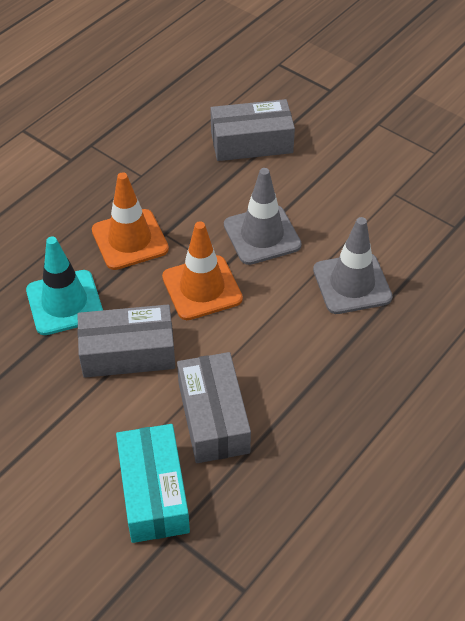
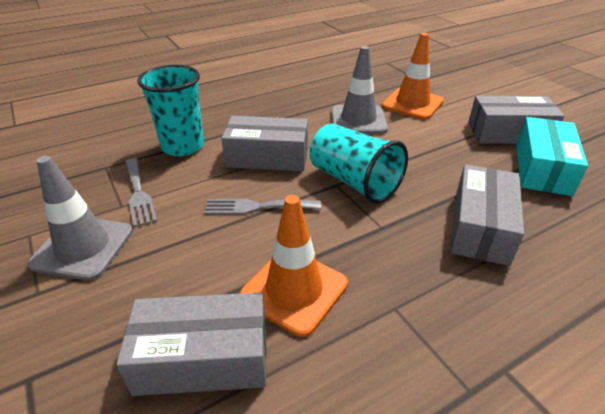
grey box: 3 -> 4
grey fork: 0 -> 2
turquoise cup: 0 -> 2
turquoise traffic cone: 1 -> 0

